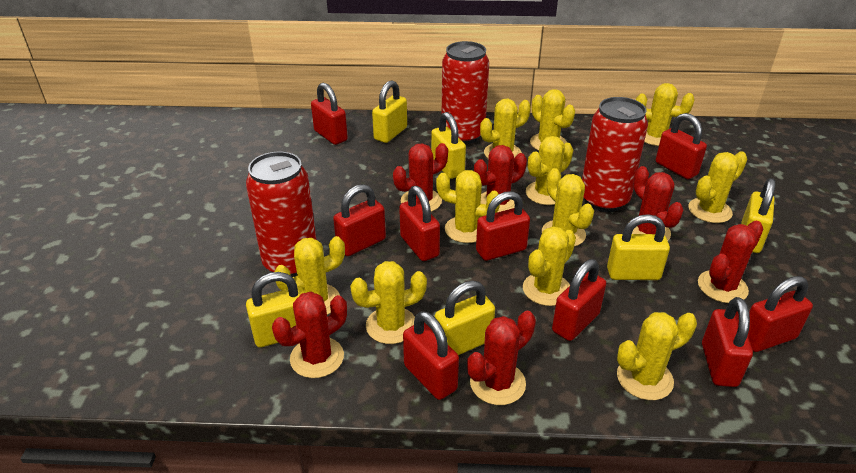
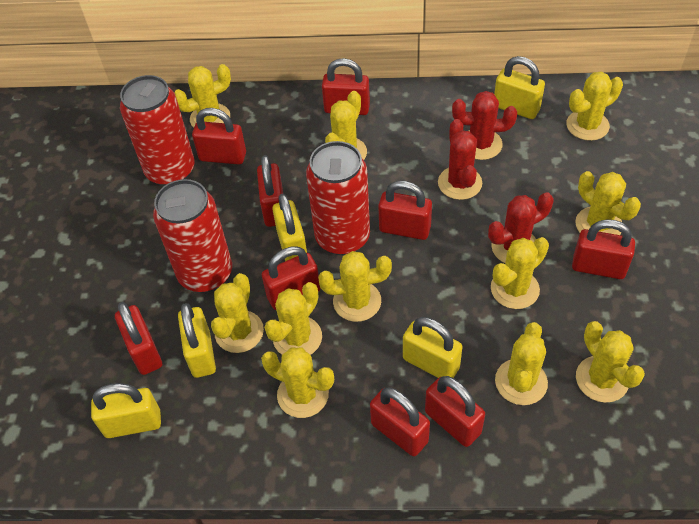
red cactus: 6 -> 3
yellow padlock: 6 -> 5

